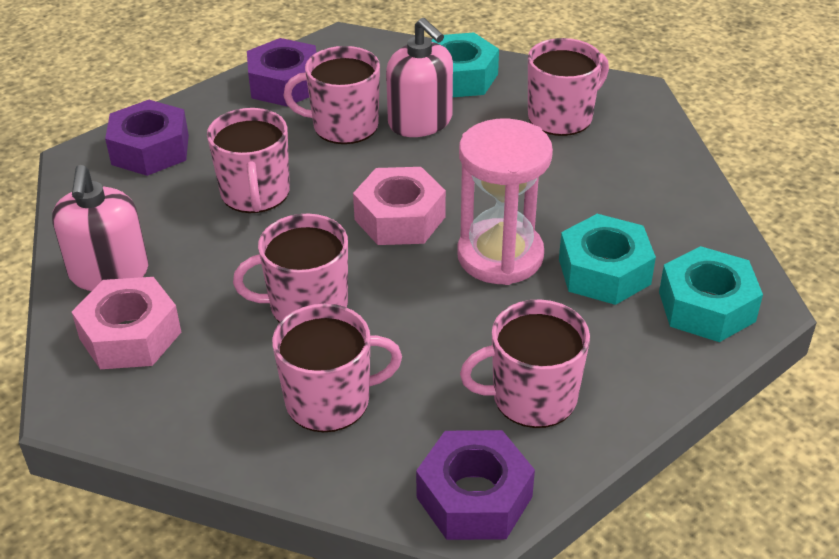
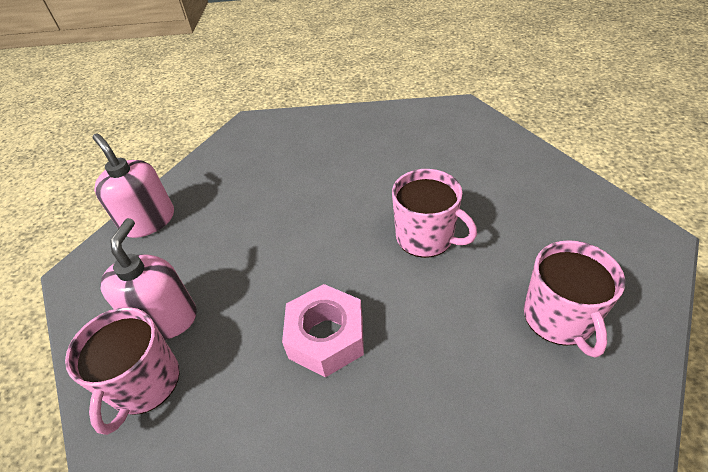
pink hourglass: 1 -> 0
pink mug: 6 -> 3
pink nut: 2 -> 1
purple nut: 3 -> 0
turquoise nut: 3 -> 0

